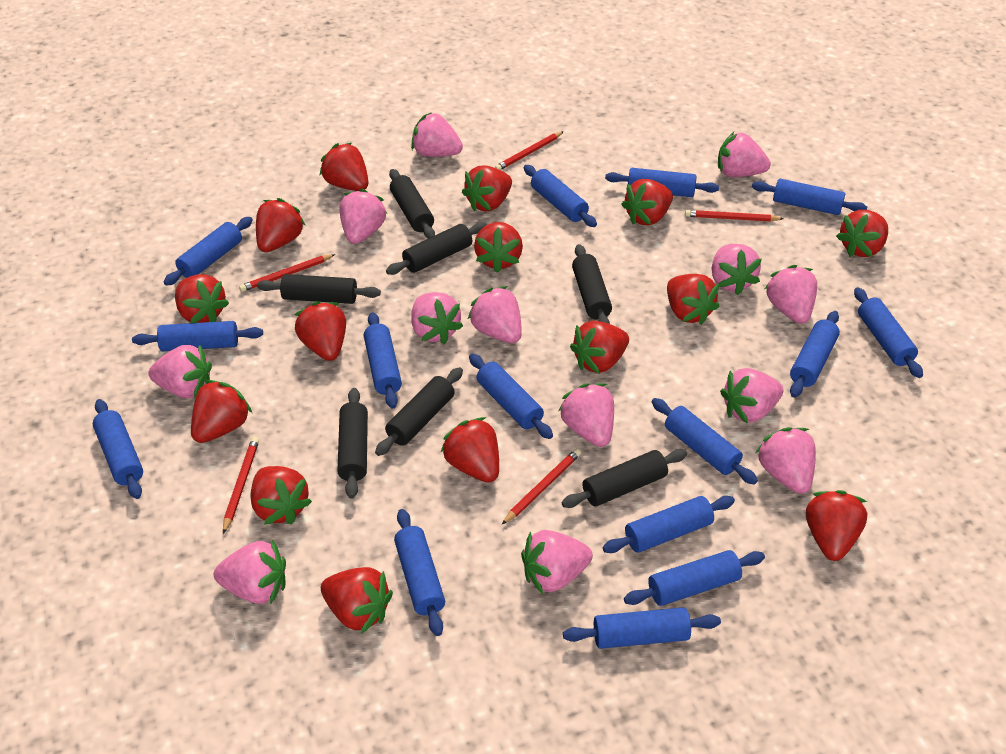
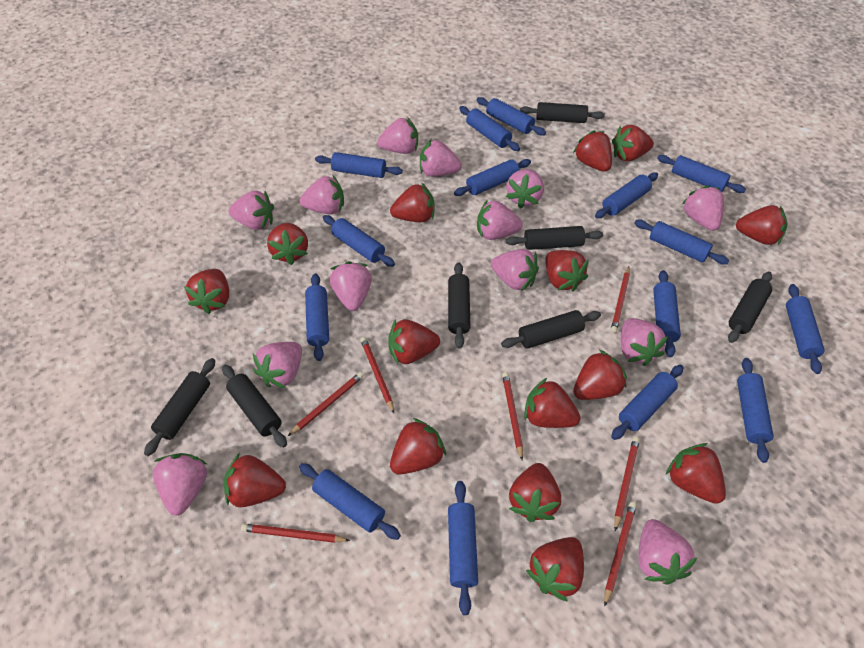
red pencil: 5 -> 7

